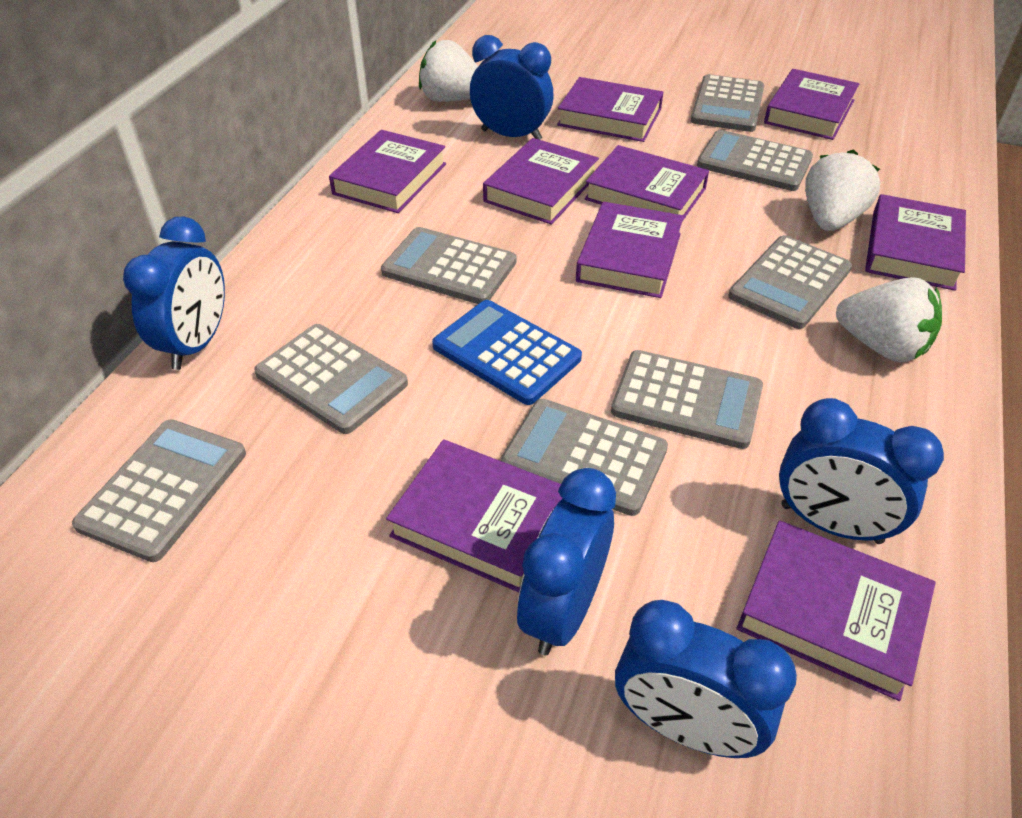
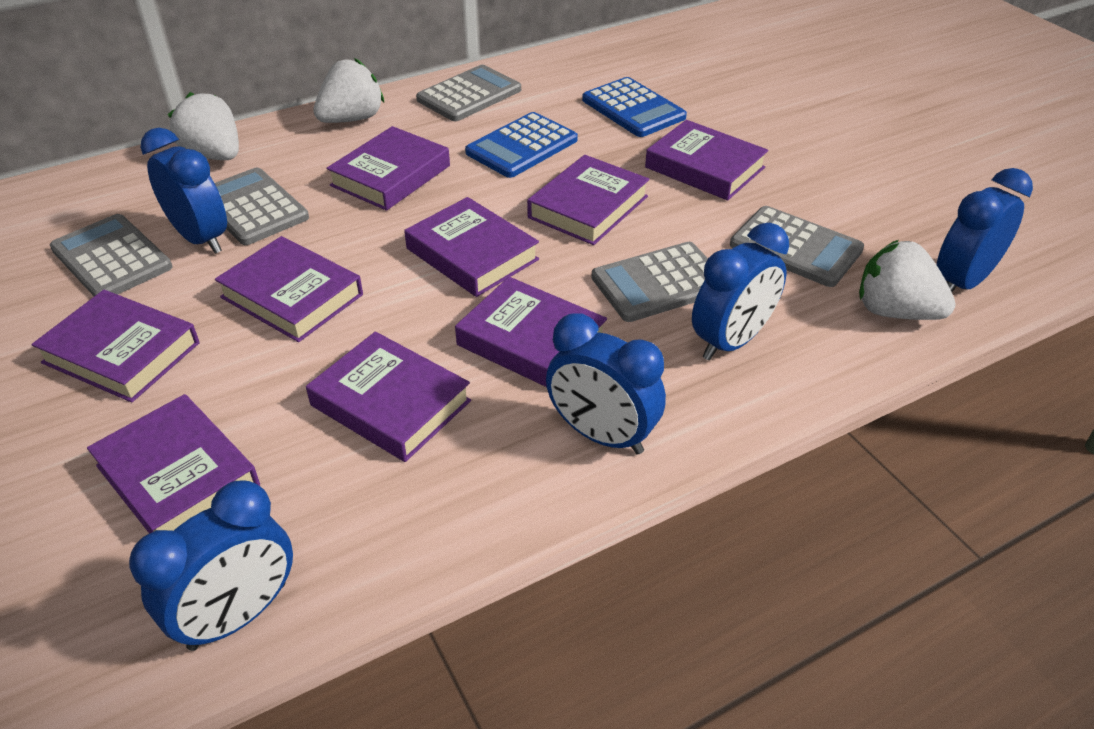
blue calculator: 1 -> 2
grey calculator: 8 -> 5

